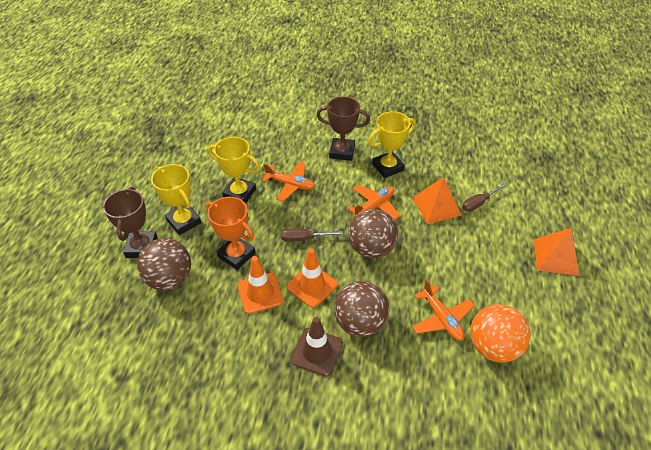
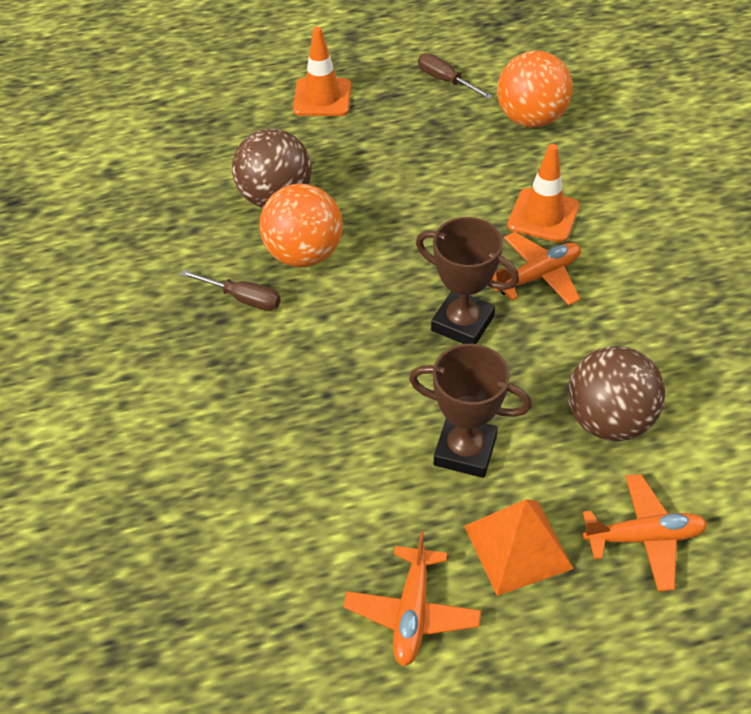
brown ball: 3 -> 2
brown traffic cone: 1 -> 0
orange ball: 1 -> 2
orange pyramid: 2 -> 1
orange trophy: 1 -> 0
yellow trophy: 3 -> 0

